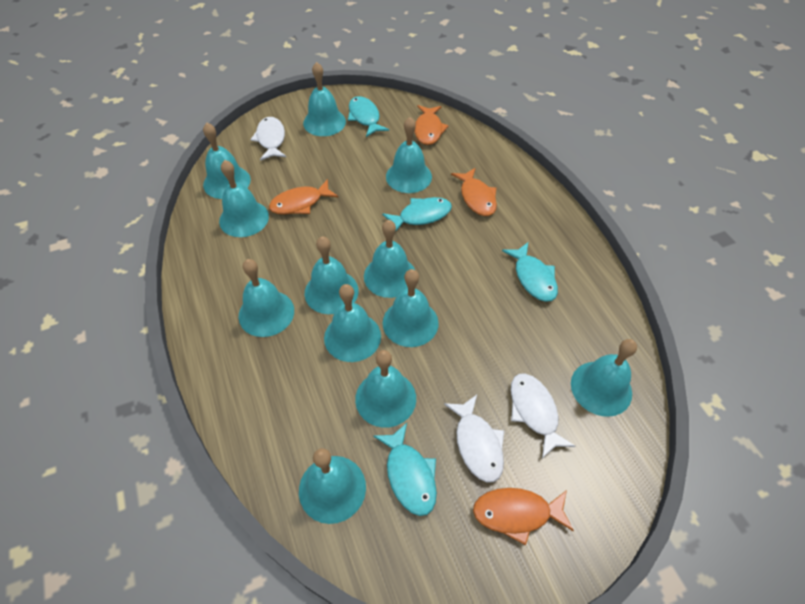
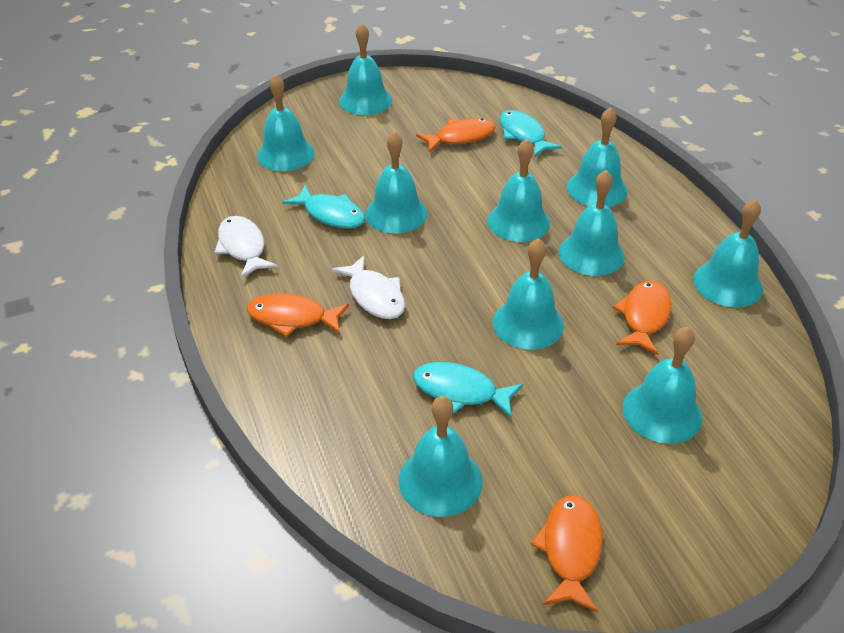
turquoise bell: 12 -> 10
turquoise fish: 4 -> 3
white fish: 3 -> 2

